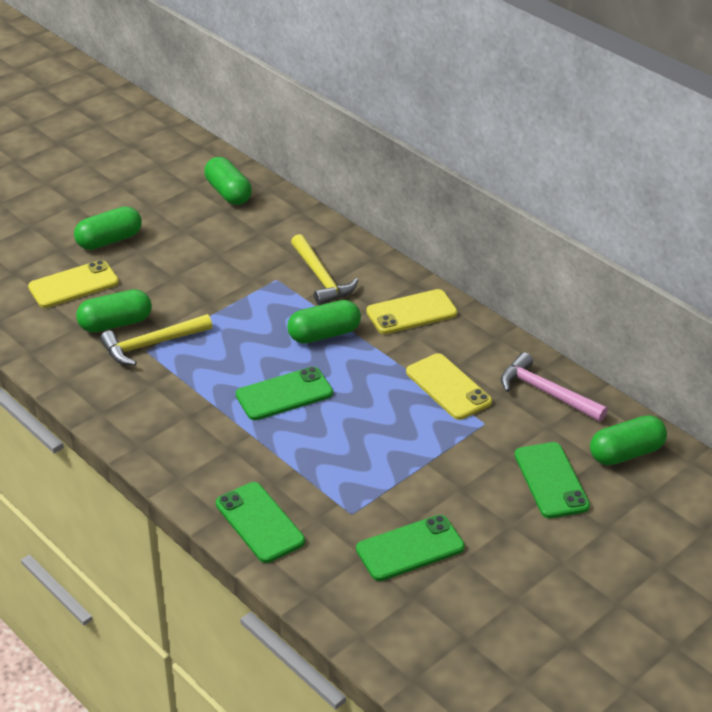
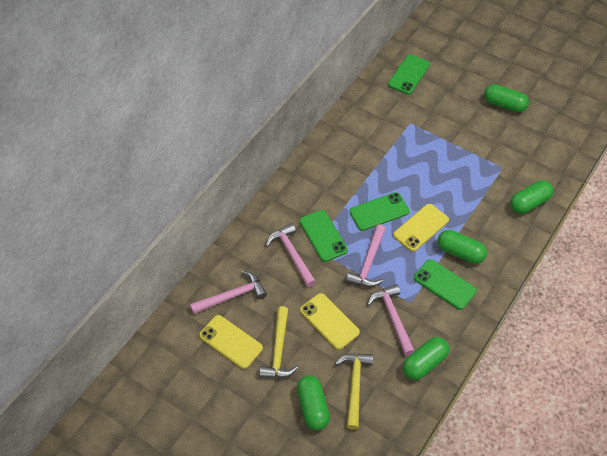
pink hammer: 1 -> 4

